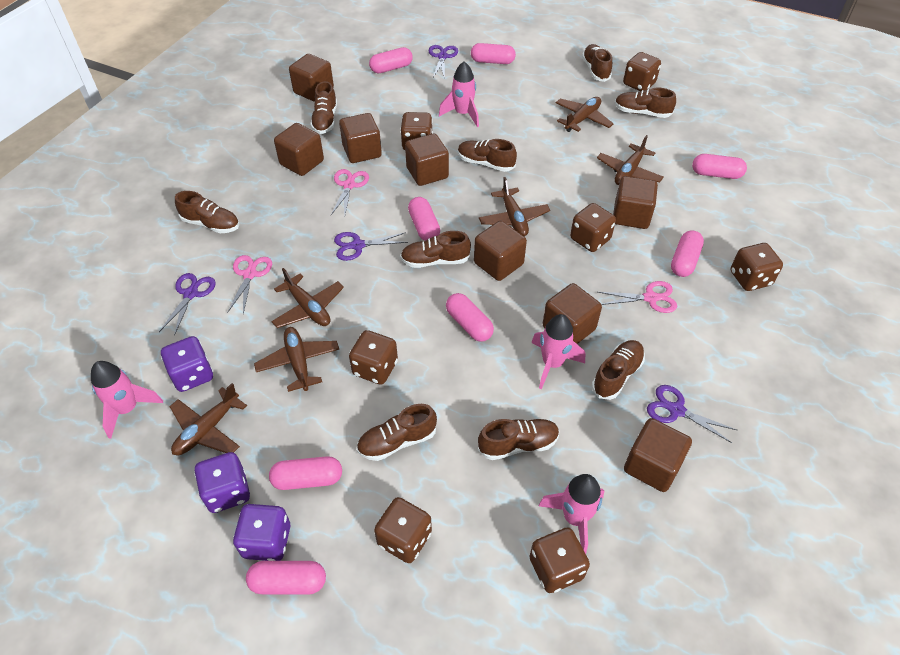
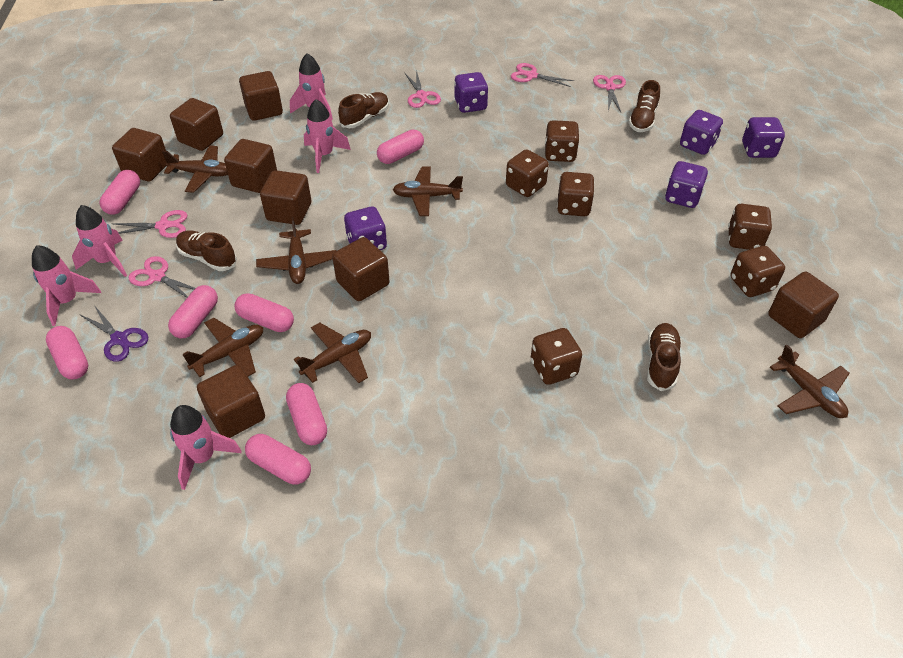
brown dice: 7 -> 6
brown shoe: 9 -> 4
pink capsule: 8 -> 7
pink rocket: 4 -> 5
pink scissors: 3 -> 5
purple dice: 3 -> 5
purple scissors: 4 -> 1

